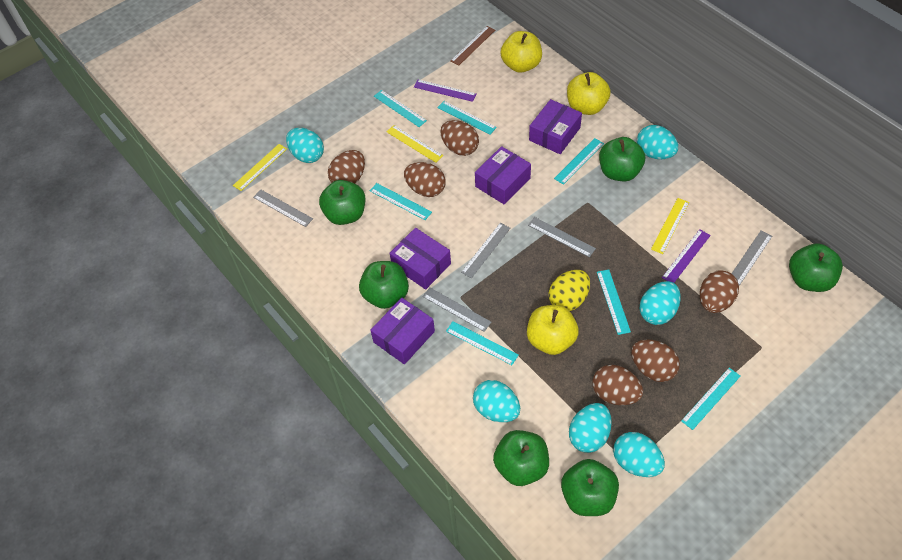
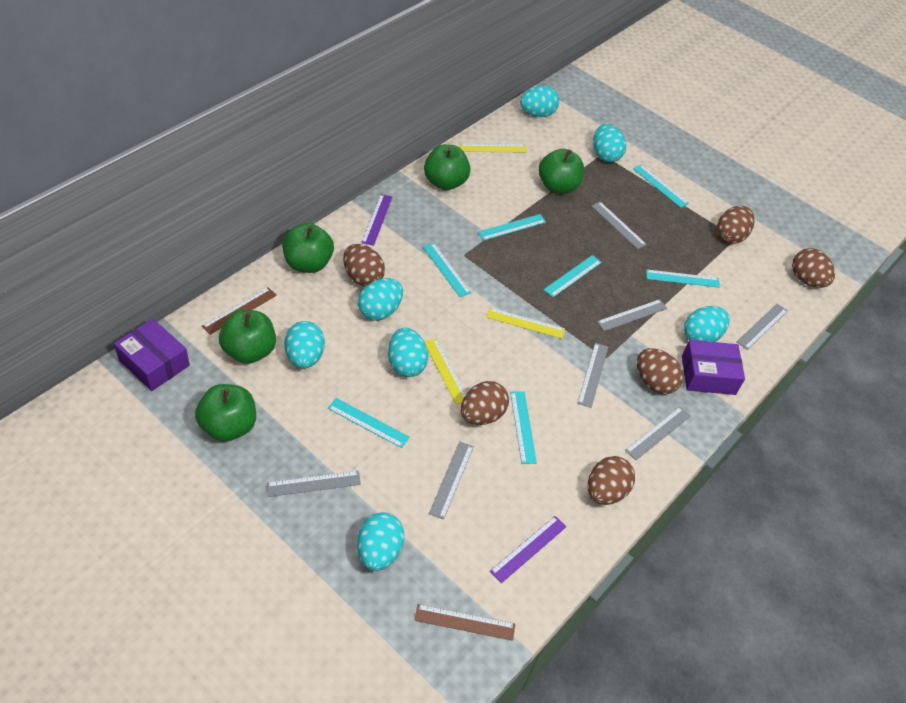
brown ruler: 1 -> 2
green apple: 6 -> 5
grey ruler: 5 -> 7
purple box: 4 -> 2
turquoise egg: 6 -> 7
yellow apple: 3 -> 0
yellow egg: 1 -> 0

